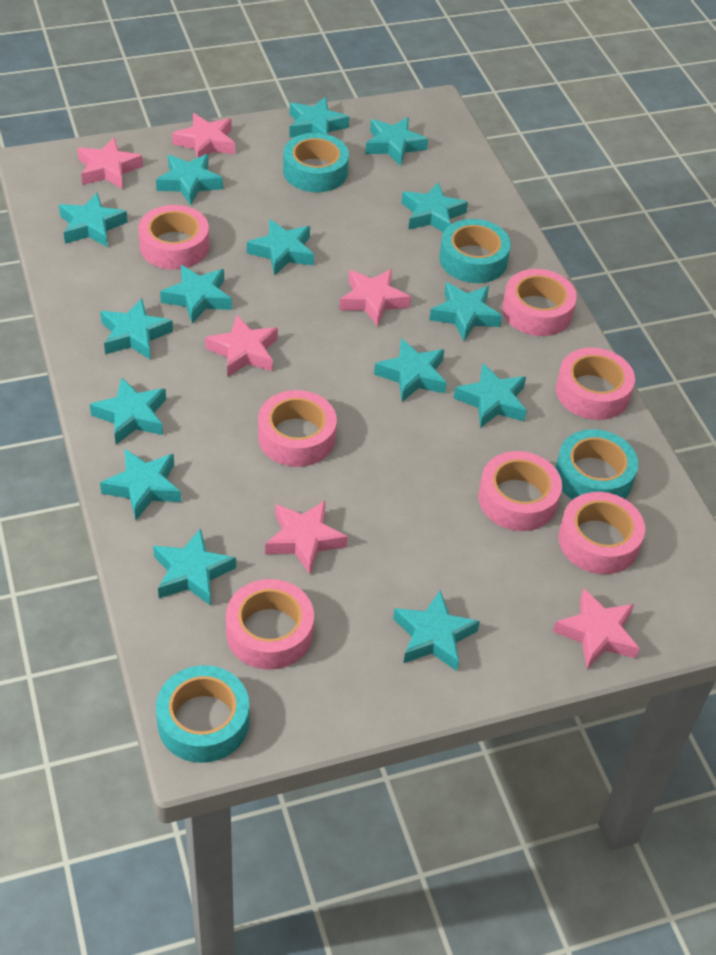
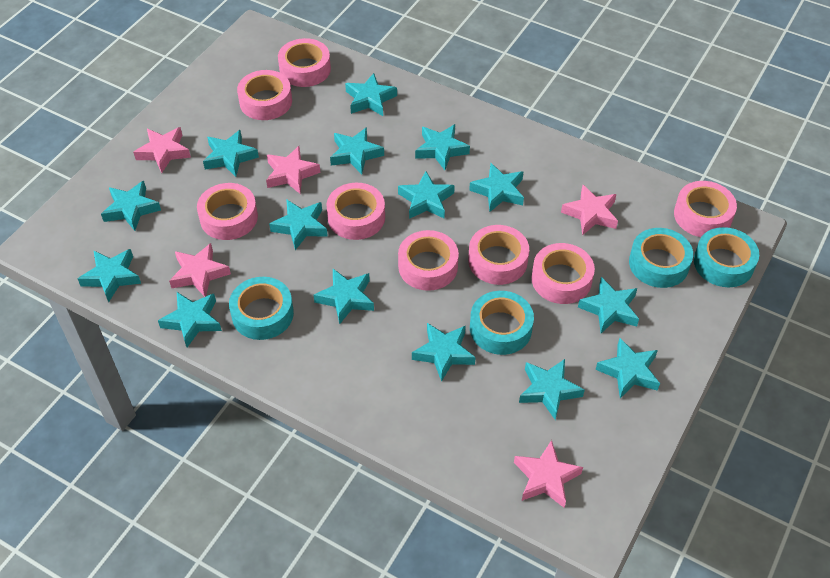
pink star: 6 -> 5
pink tape: 7 -> 8

